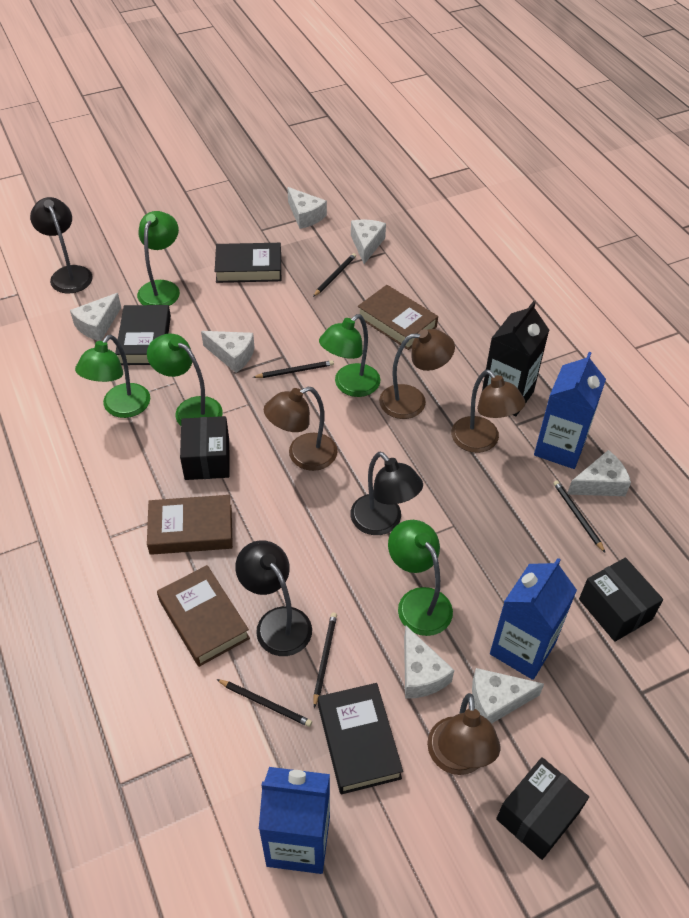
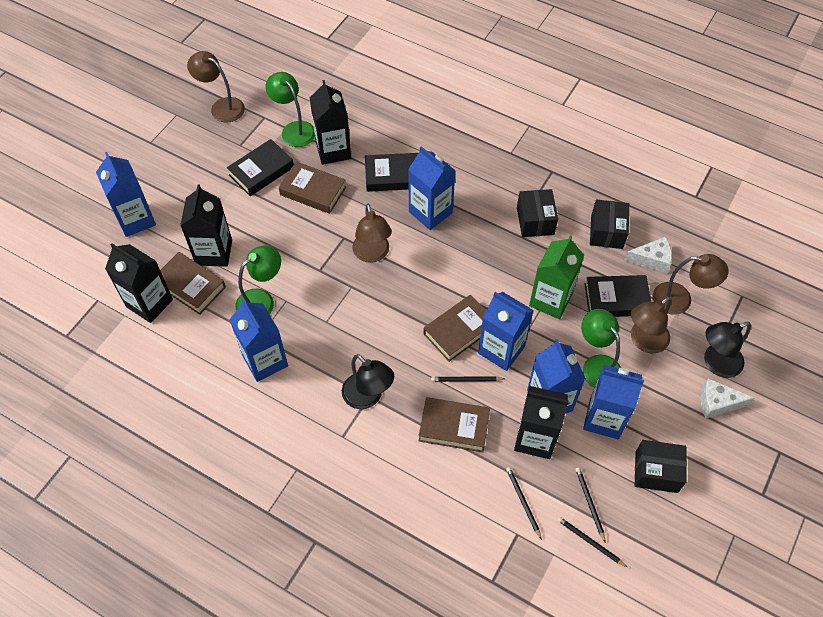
black carton: 1 -> 4
black lamp: 3 -> 2
black pencil: 5 -> 4
blue carton: 3 -> 6
brown book: 3 -> 4
green carton: 0 -> 1
green lamp: 5 -> 3
white cheese: 7 -> 2

